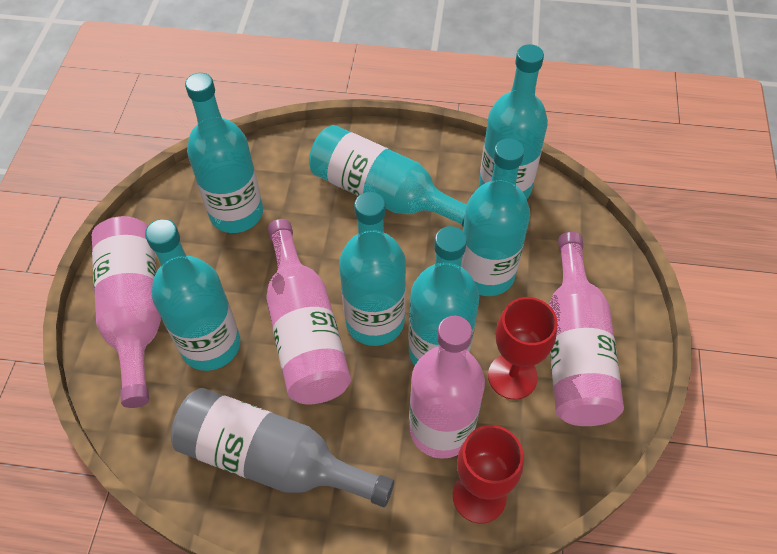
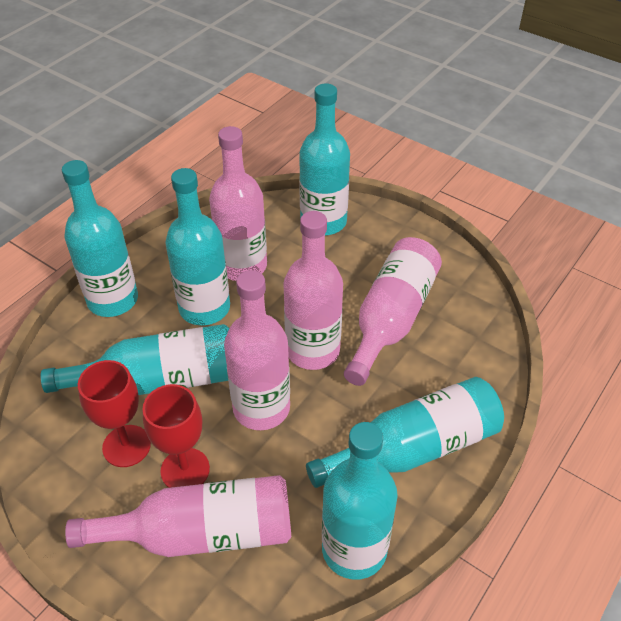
grey bottle: 1 -> 0
pink bottle: 4 -> 5
turquoise bottle: 7 -> 6

